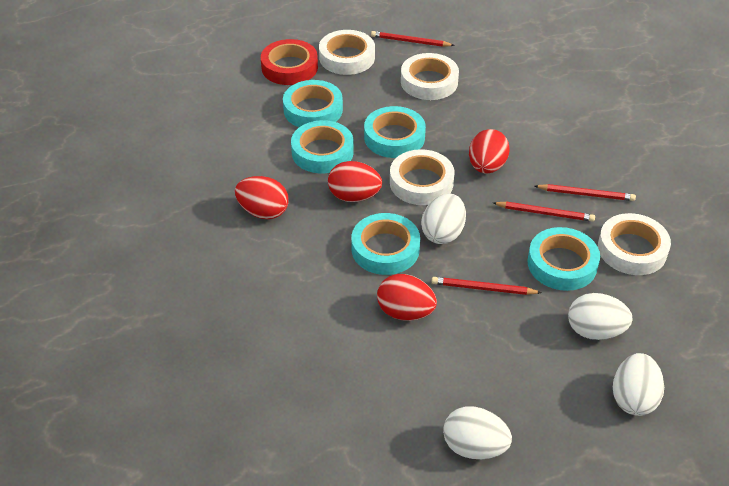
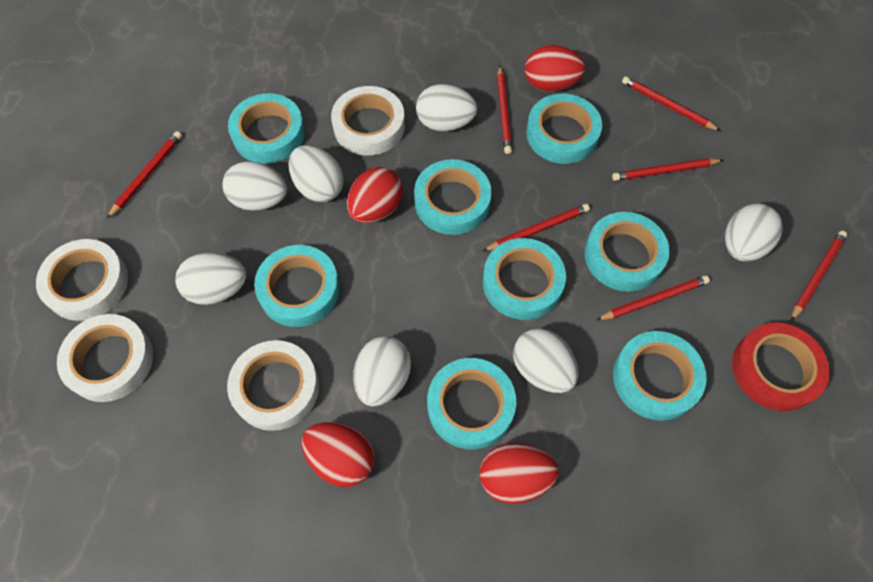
red pencil: 4 -> 7
turquoise tape: 5 -> 8
white egg: 4 -> 7

